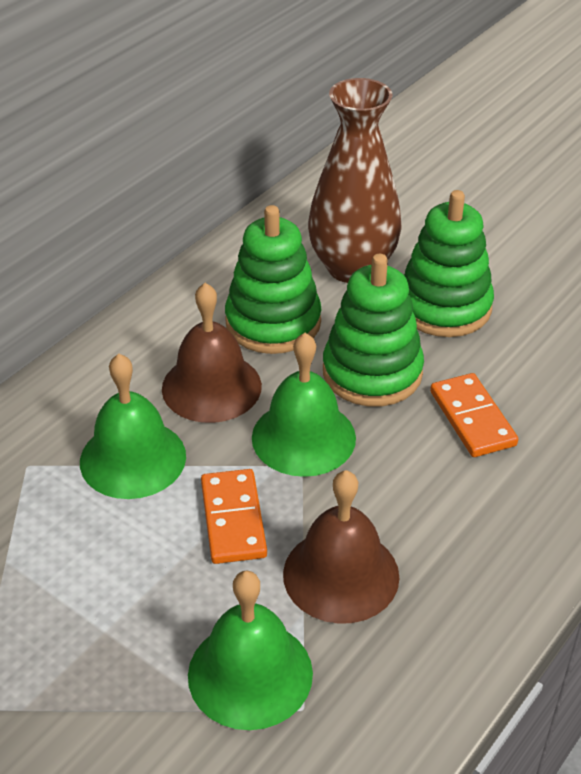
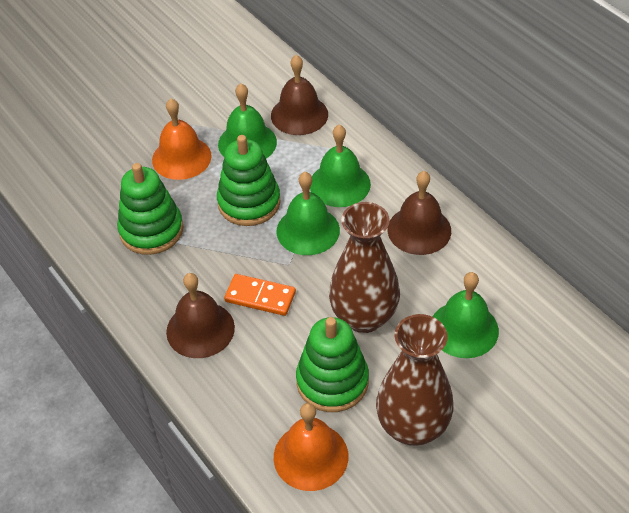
brown bell: 2 -> 3
brown vase: 1 -> 2
green bell: 3 -> 4
orange bell: 0 -> 2
orange domino: 2 -> 1

